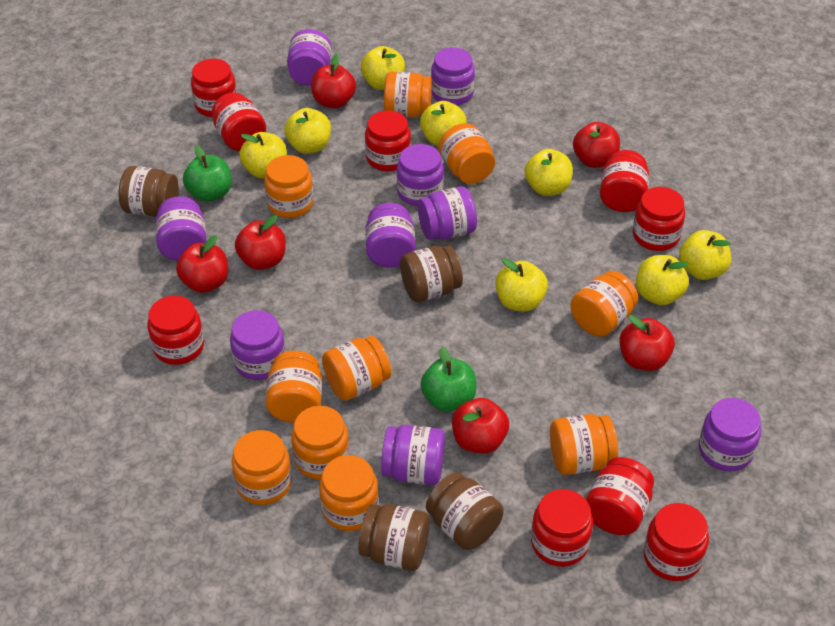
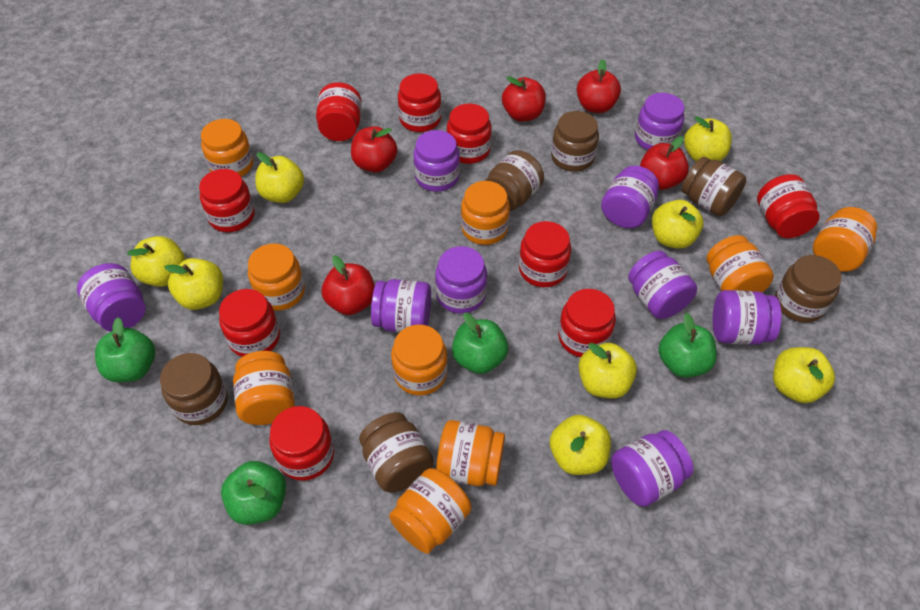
brown jar: 4 -> 6
green apple: 2 -> 4
orange jar: 10 -> 9
red apple: 6 -> 5

